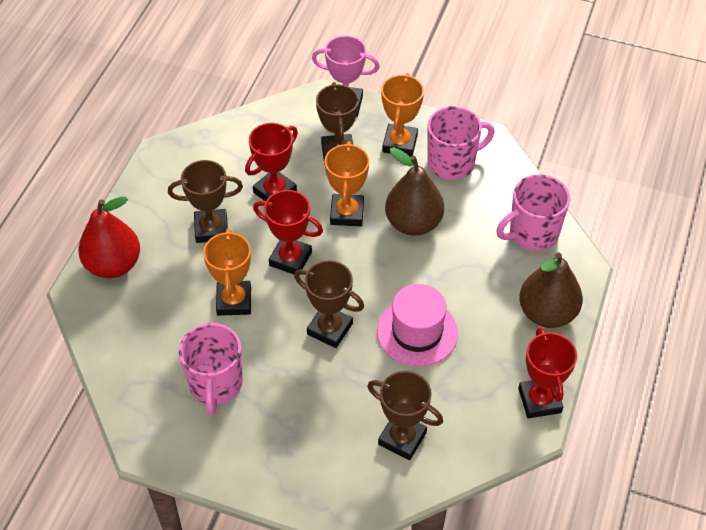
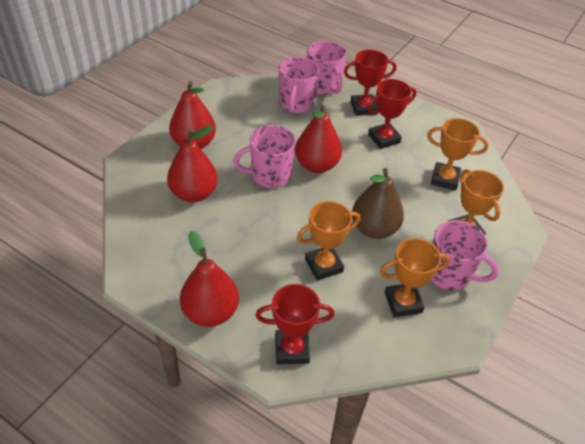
brown pear: 2 -> 1
brown trophy: 4 -> 0
orange trophy: 3 -> 4
pink hat: 1 -> 0
pink mug: 3 -> 4
pink trophy: 1 -> 0
red pear: 1 -> 4

